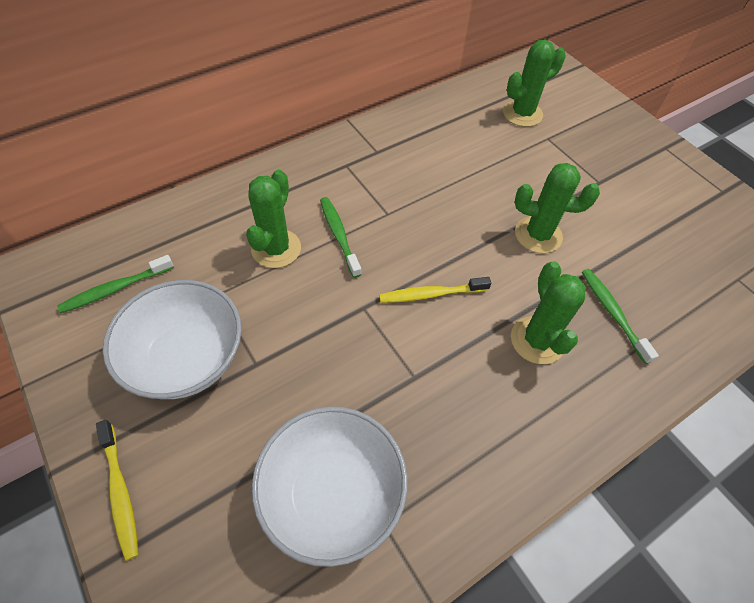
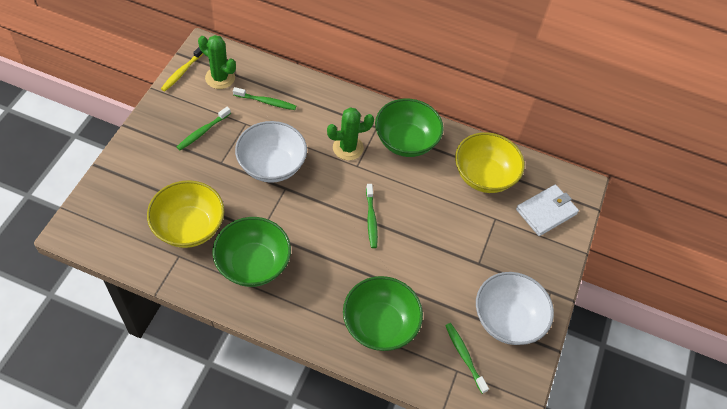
green bowl: 0 -> 3
green cactus: 4 -> 2
green toothbrush: 3 -> 4
white wallet: 0 -> 1
yellow bowl: 0 -> 2
yellow toothbrush: 2 -> 1

